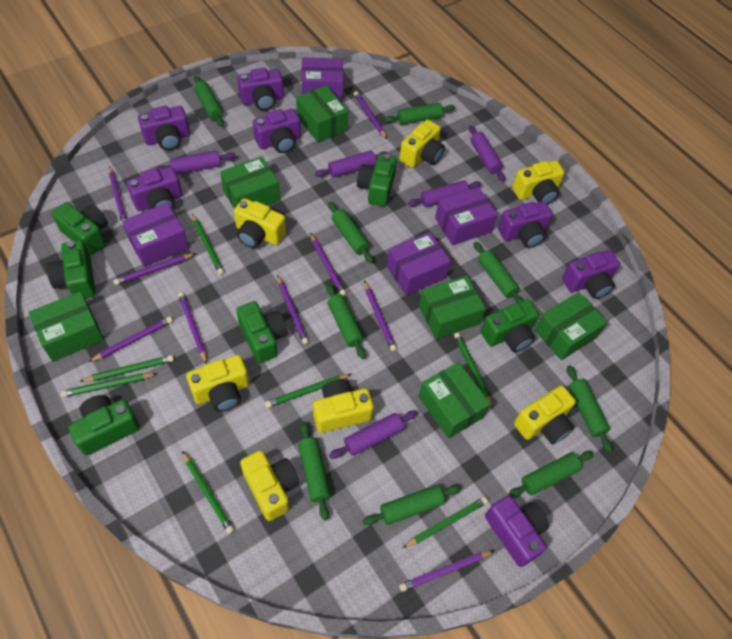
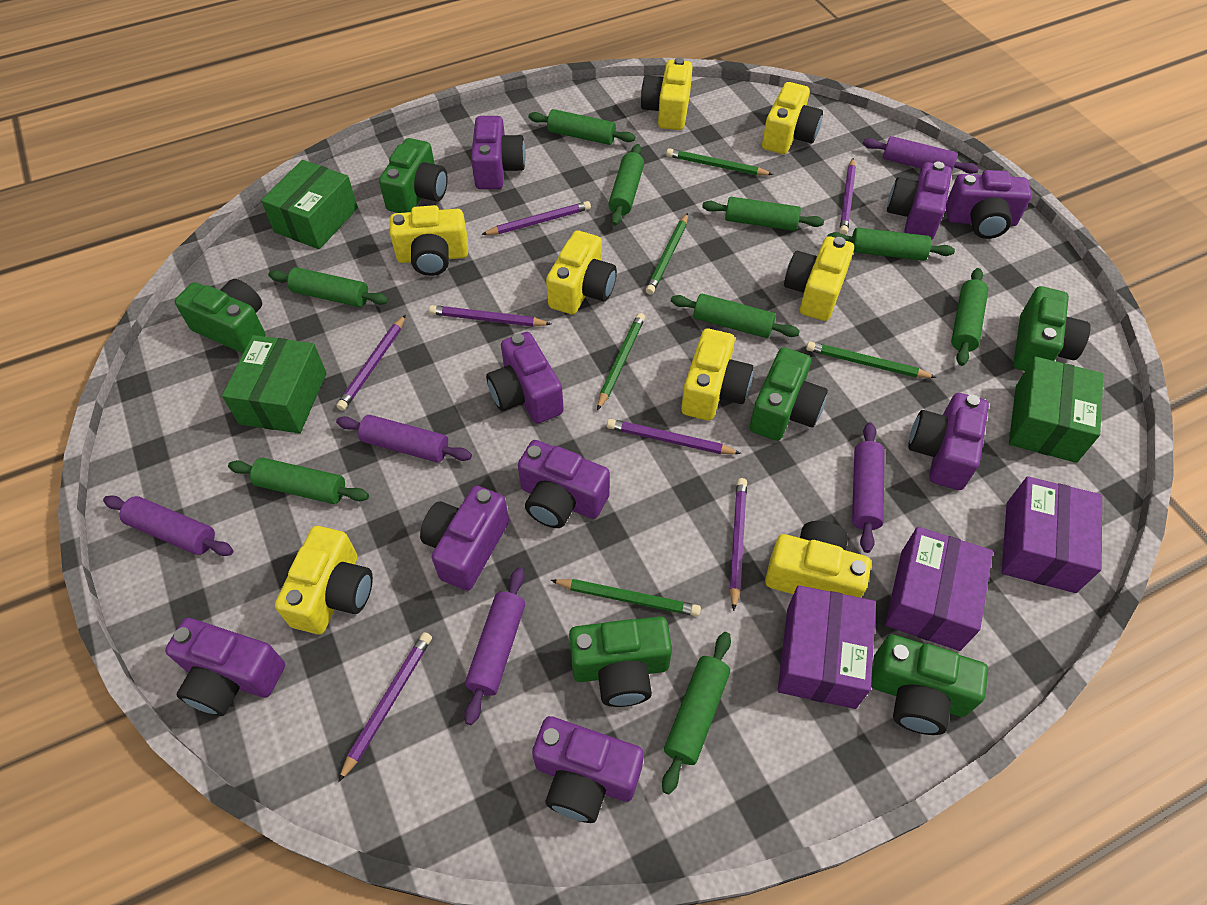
green box: 6 -> 3
green pencil: 7 -> 5
purple box: 4 -> 3
purple camera: 7 -> 9
purple pencil: 9 -> 7
yellow camera: 7 -> 8

